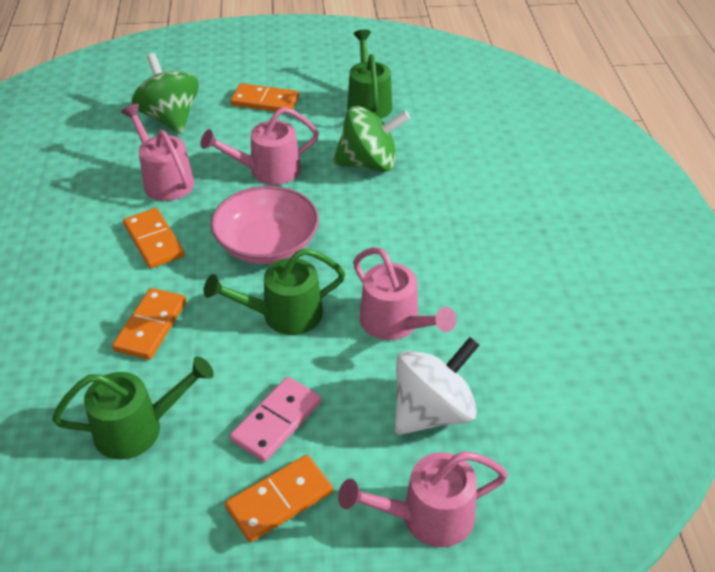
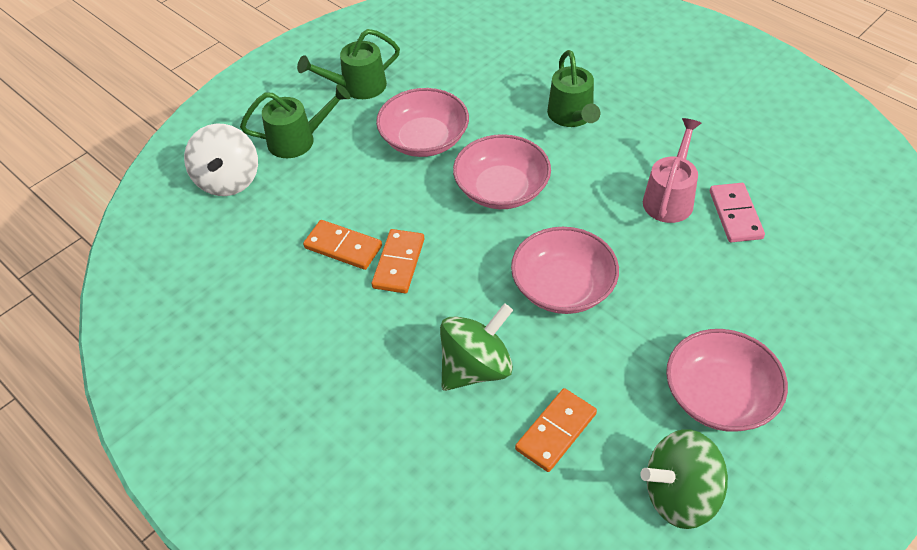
orange domino: 4 -> 3
pink bowl: 1 -> 4
pink watering can: 4 -> 1

